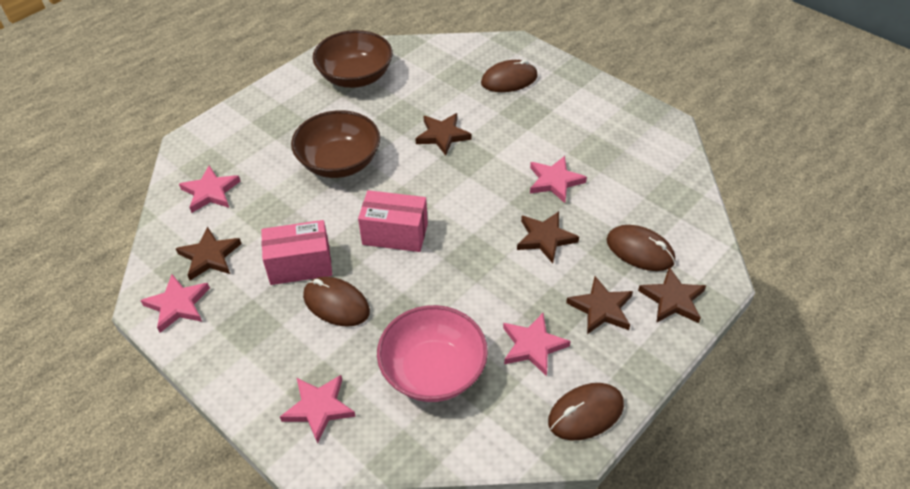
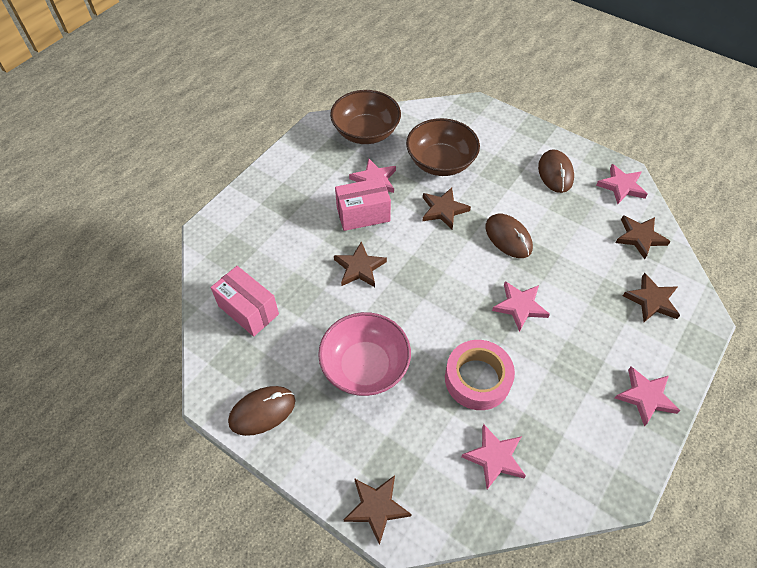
brown mouse: 4 -> 3
pink tape: 0 -> 1

